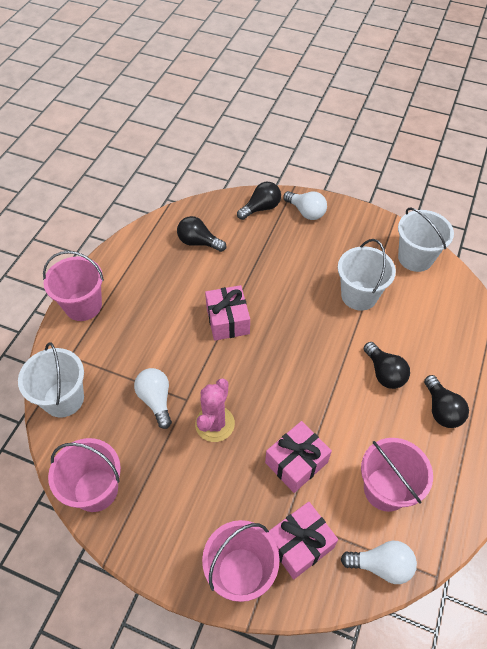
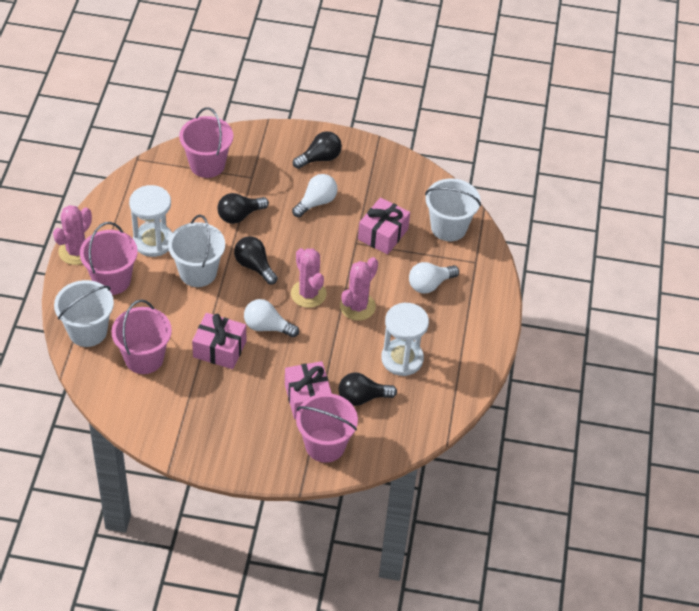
pink cactus: 1 -> 3
white hourglass: 0 -> 2

